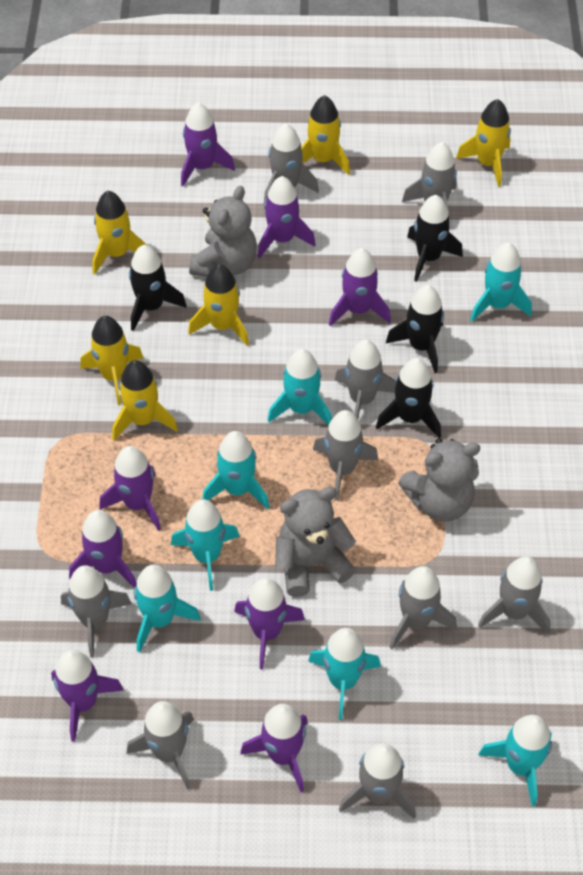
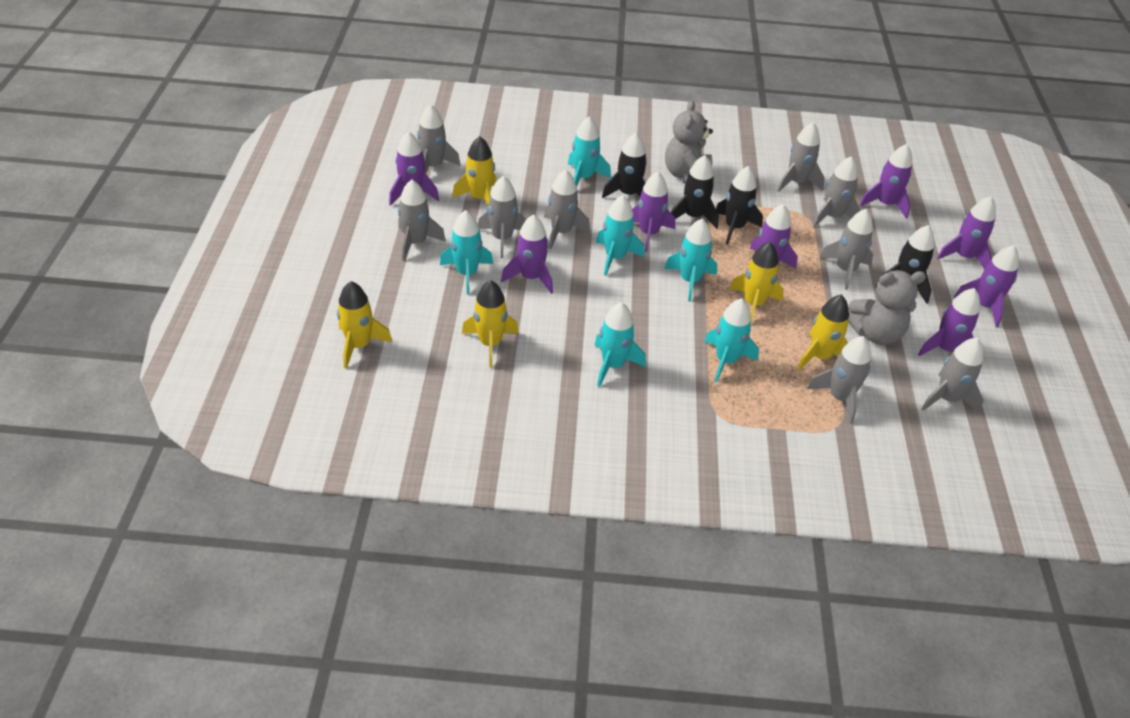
grey teddy bear: 3 -> 2
turquoise rocket: 7 -> 6
yellow rocket: 6 -> 5

